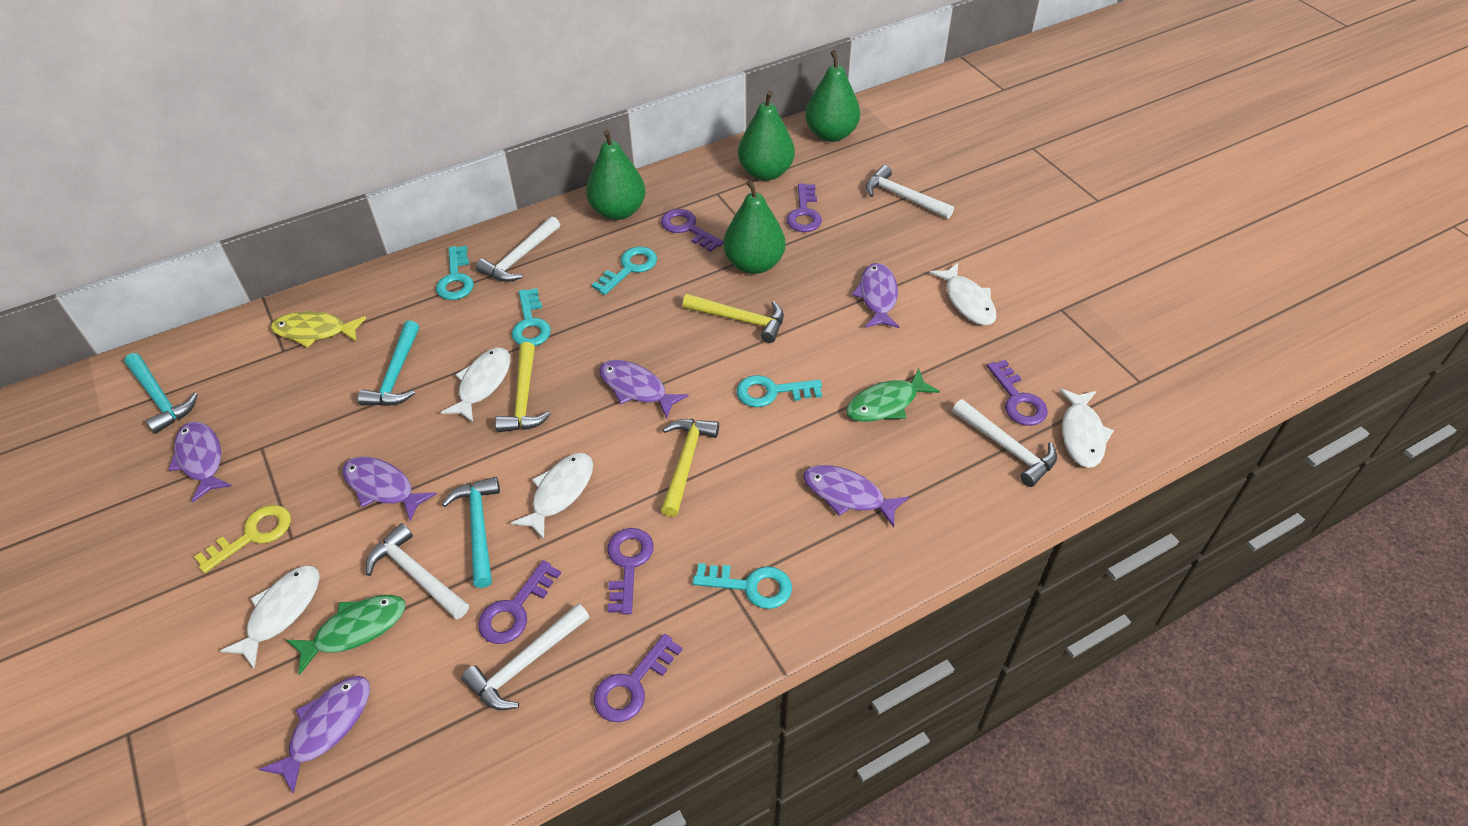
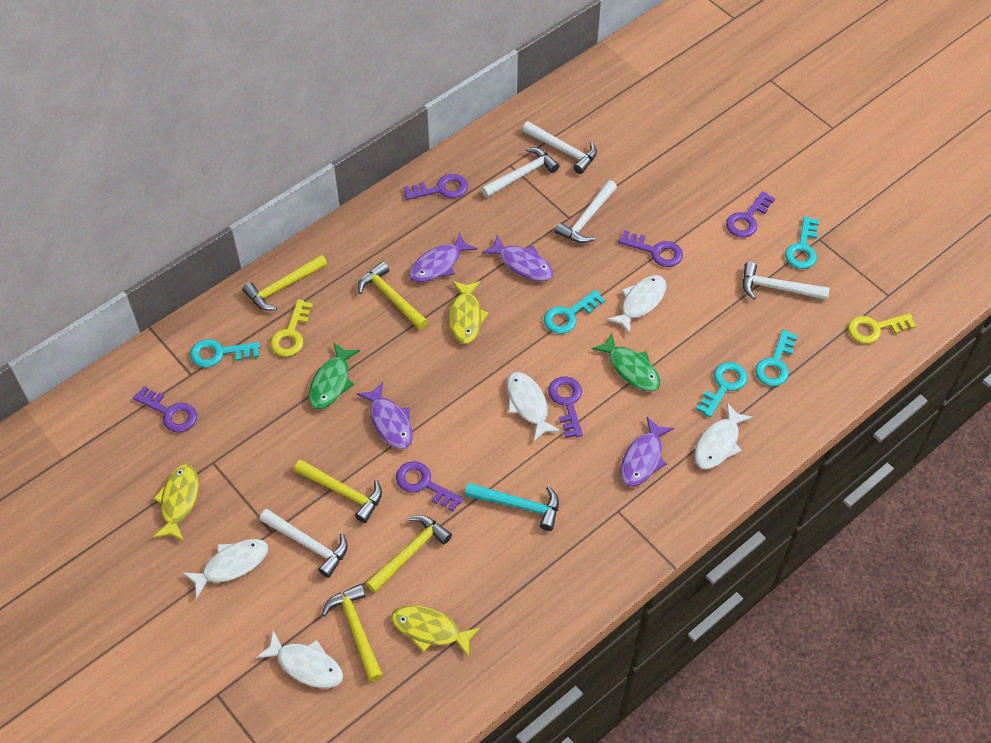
green pear: 4 -> 0
purple fish: 6 -> 4
turquoise hammer: 3 -> 1
yellow fish: 1 -> 3
yellow hammer: 3 -> 5
yellow key: 1 -> 2

